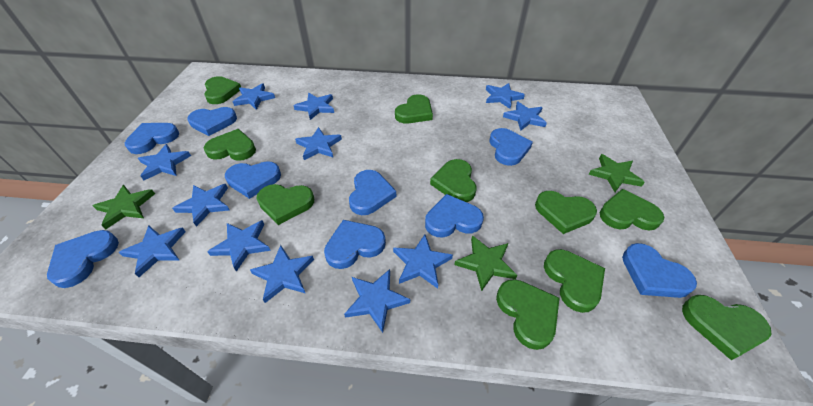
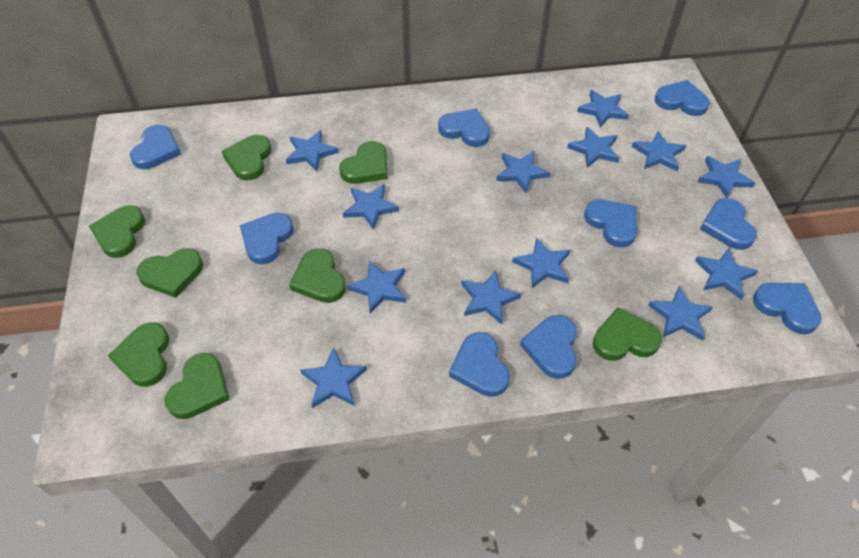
blue star: 12 -> 13
green heart: 10 -> 8
green star: 3 -> 0

